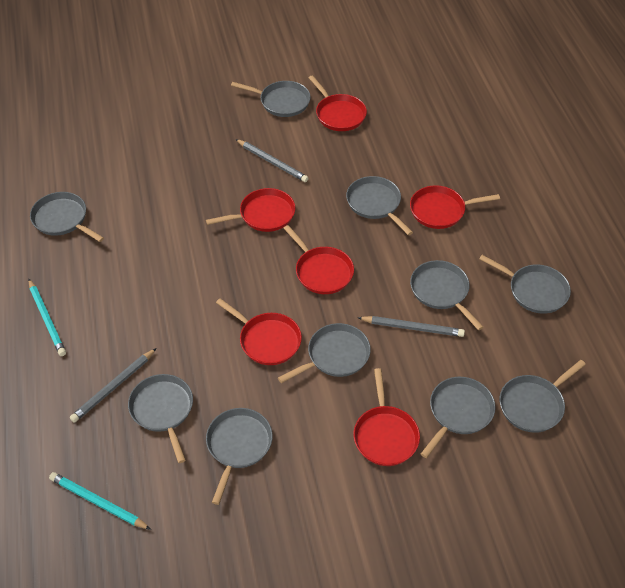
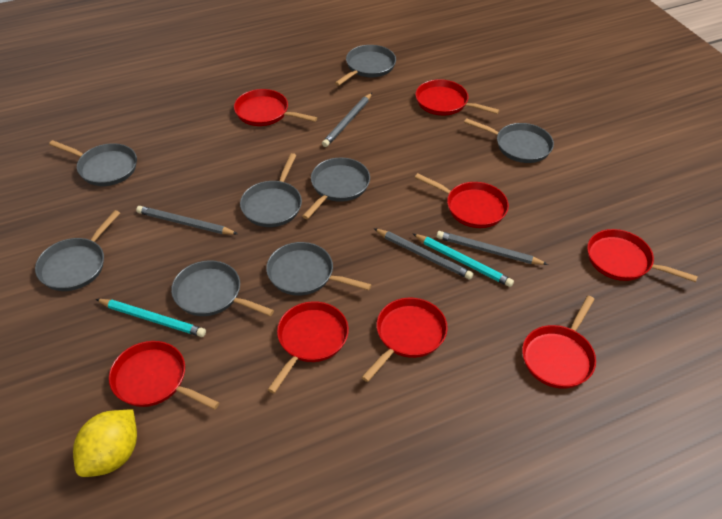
grey pan: 10 -> 8
grey pencil: 3 -> 4
red pan: 6 -> 8
yellow lemon: 0 -> 1

